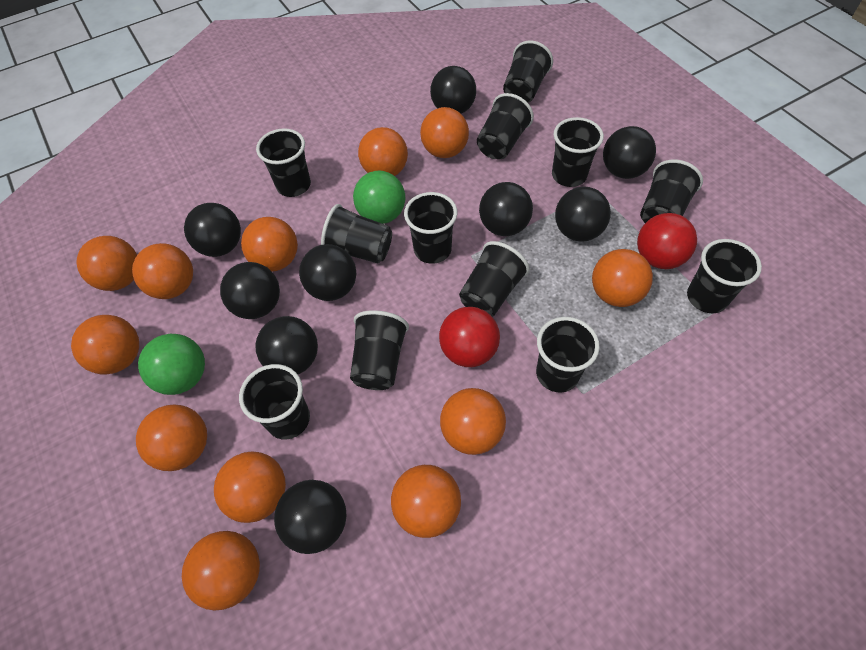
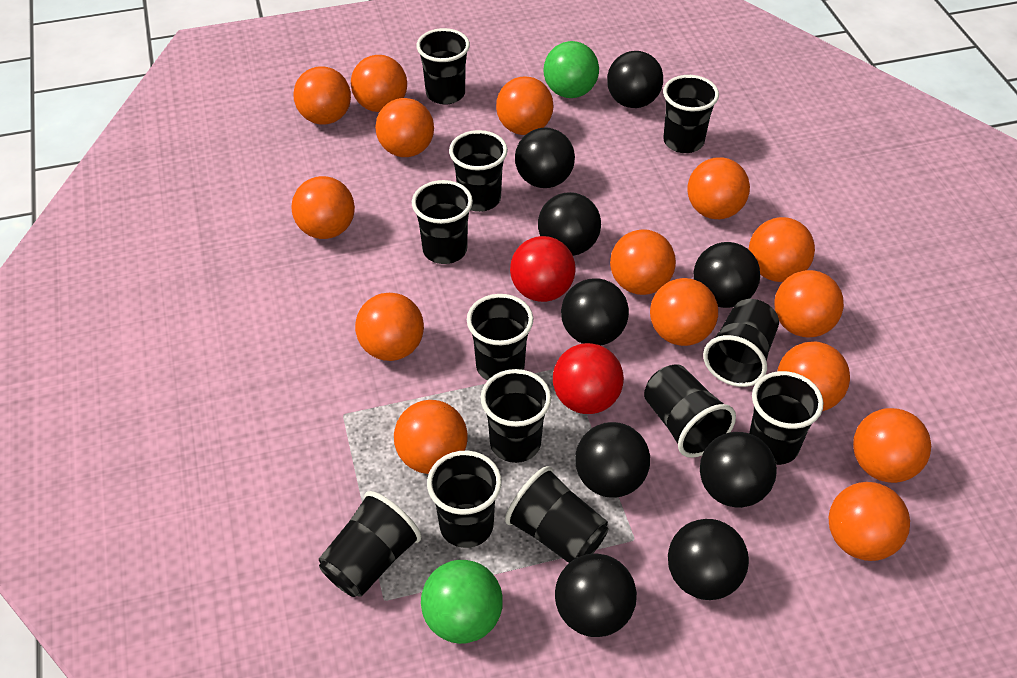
orange ball: 12 -> 15

